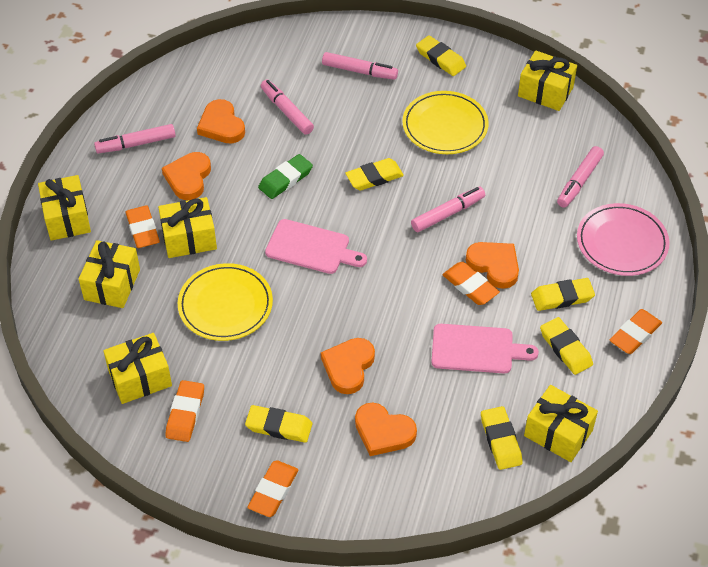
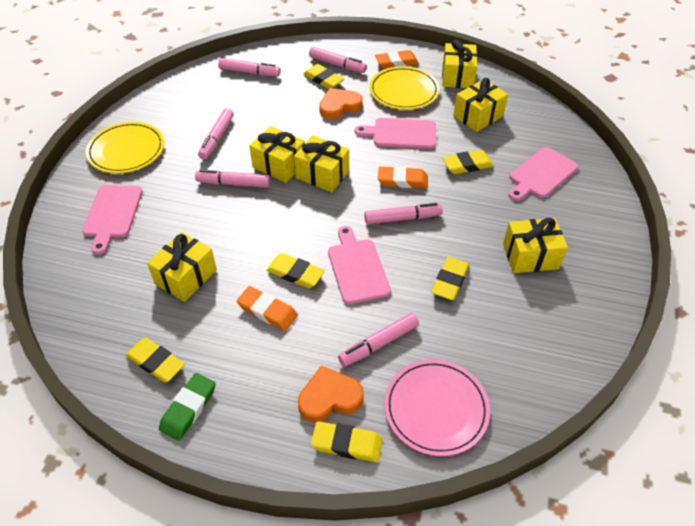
orange eraser: 5 -> 3
orange heart: 5 -> 2
pink cutting board: 2 -> 4
pink marker: 5 -> 6

